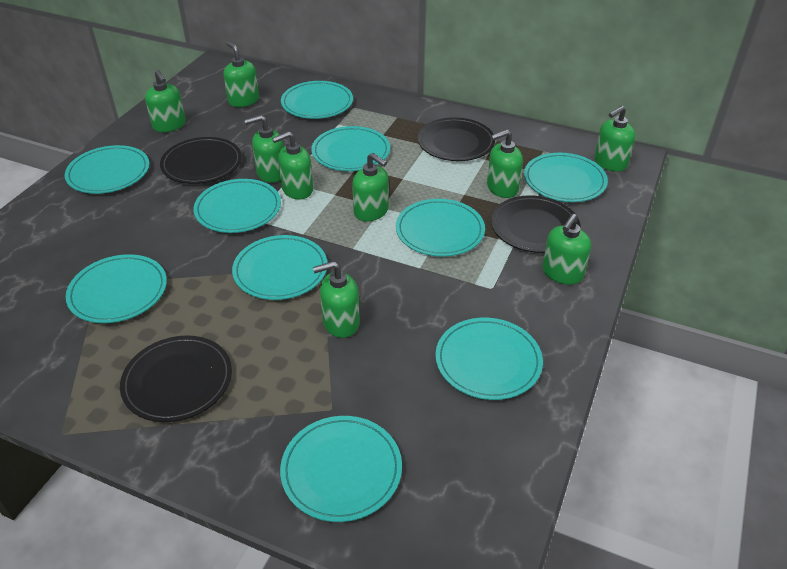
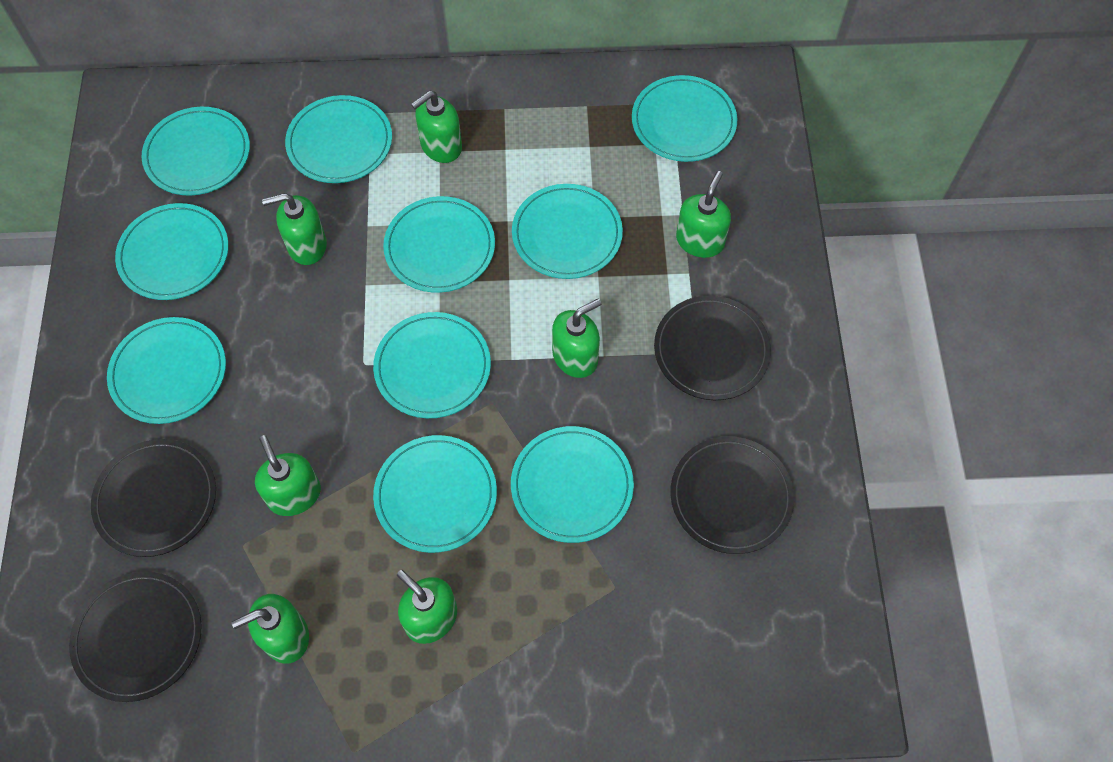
green soap dispenser: 9 -> 7

